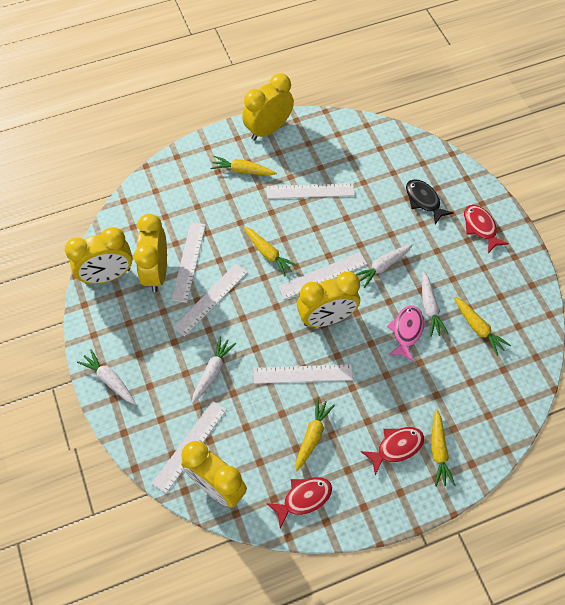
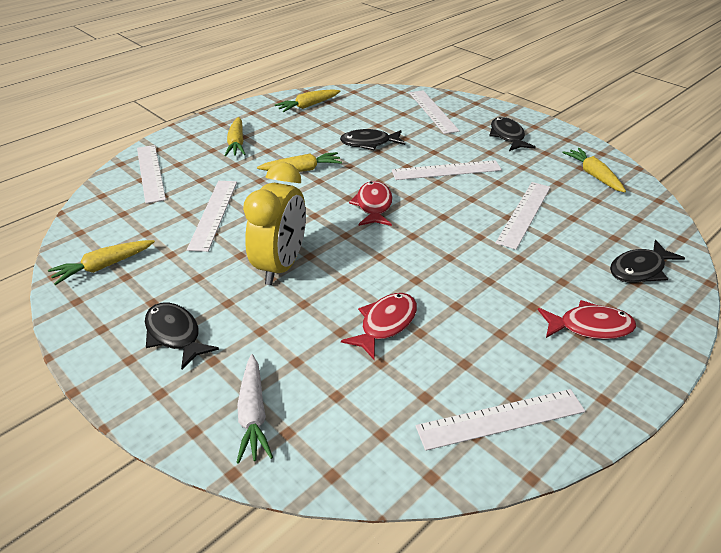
black fish: 1 -> 4
pink fish: 1 -> 0
white carrot: 4 -> 1
yellow clock: 5 -> 1

